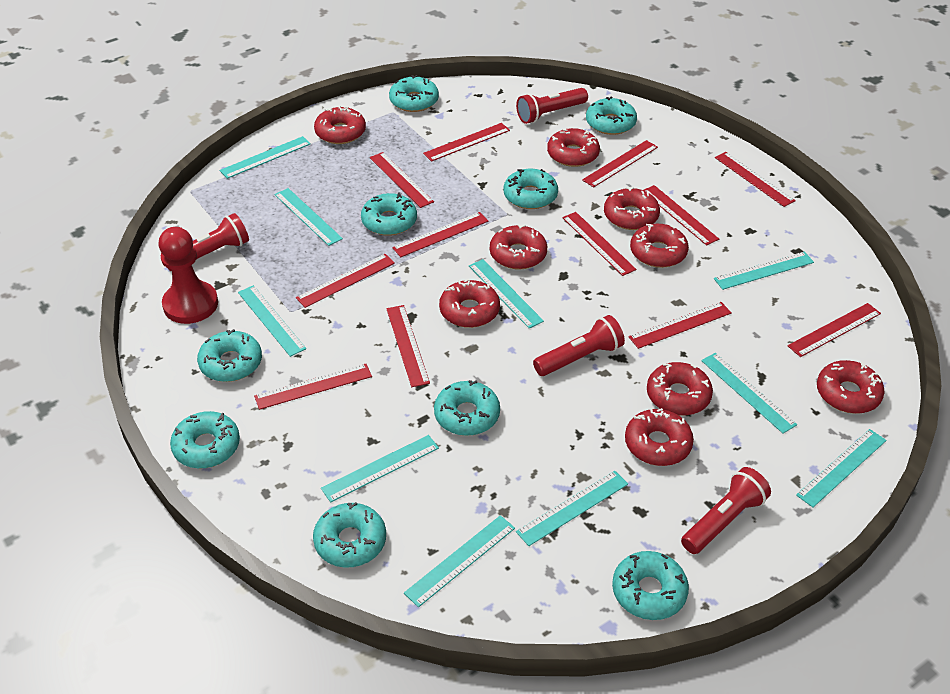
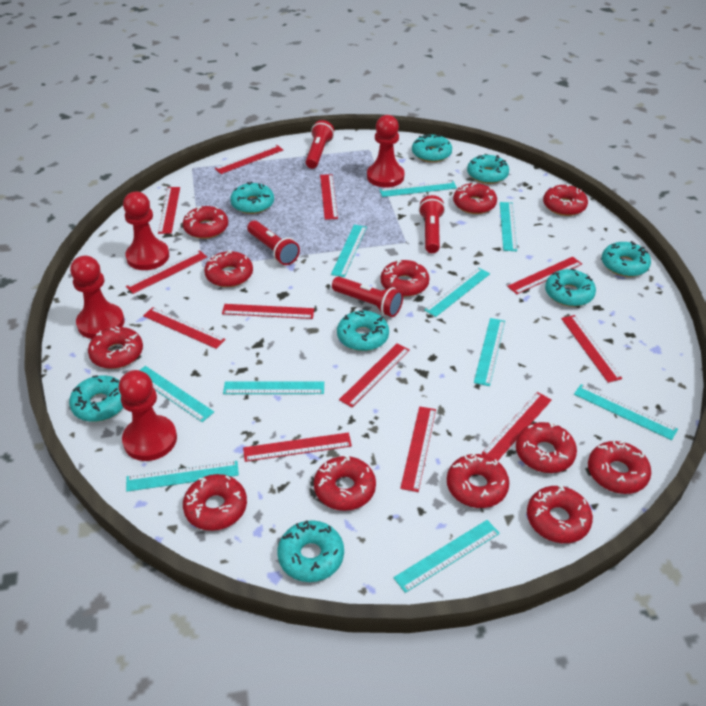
red donut: 9 -> 12
red pawn: 1 -> 4
turquoise donut: 9 -> 8

